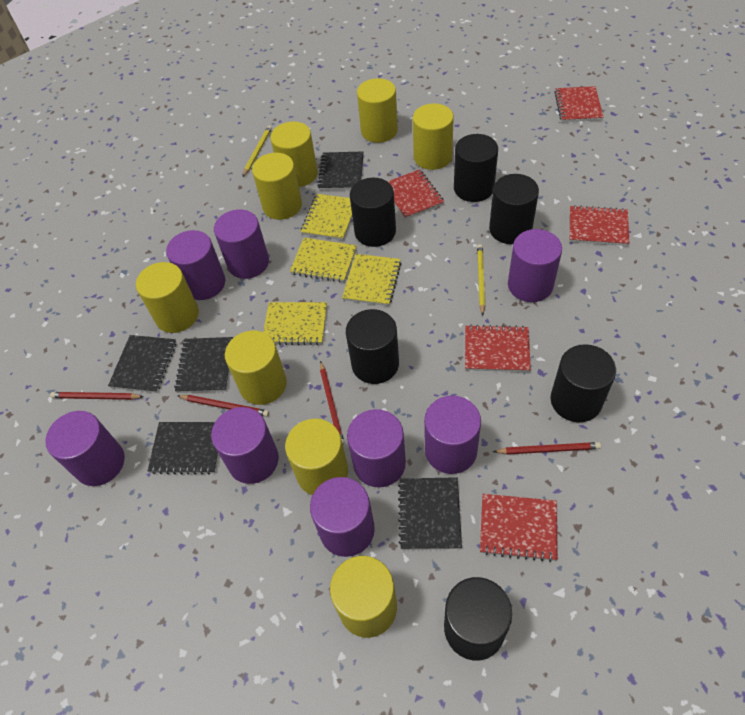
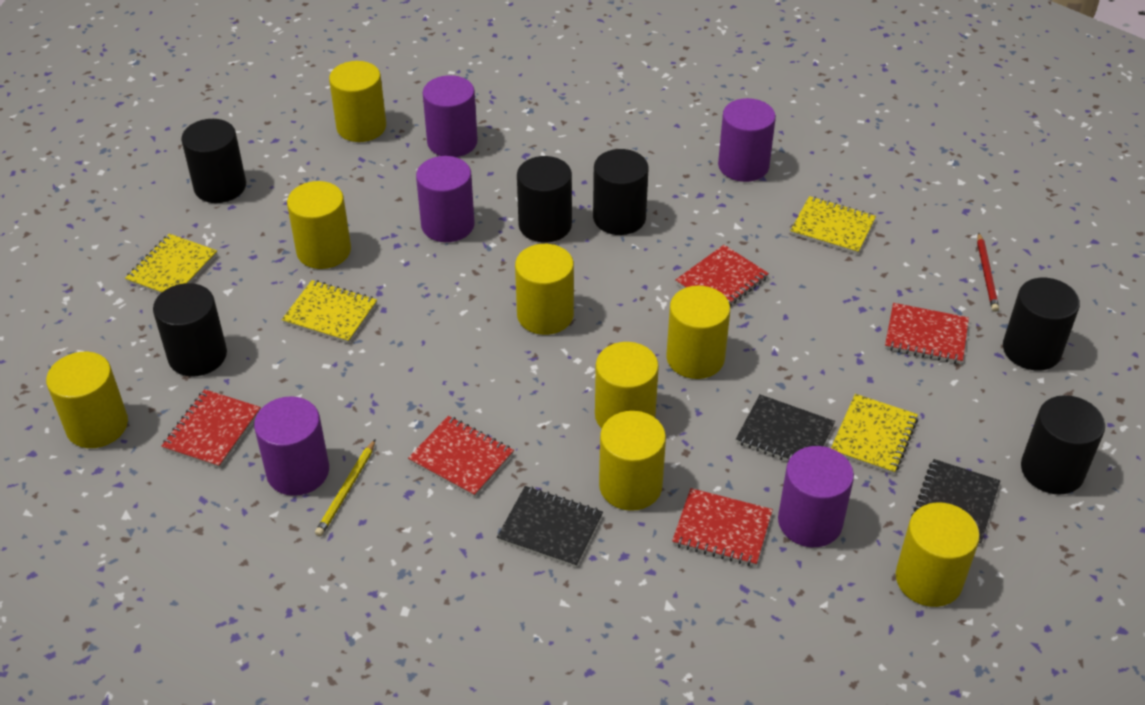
black notebook: 5 -> 3
purple cylinder: 8 -> 5
red pencil: 4 -> 1
yellow pencil: 2 -> 1

